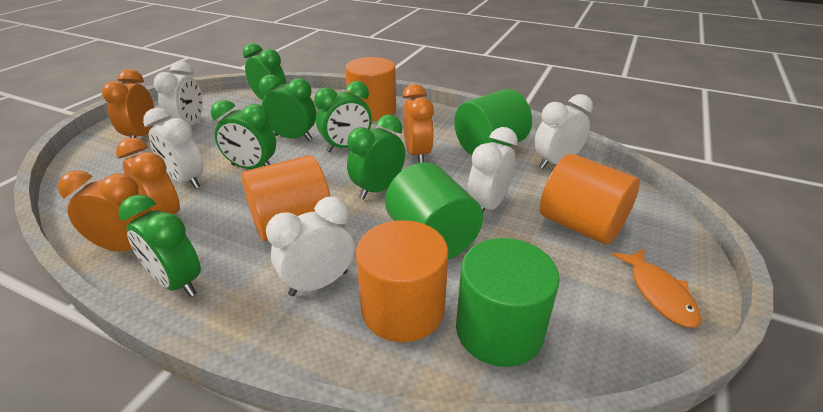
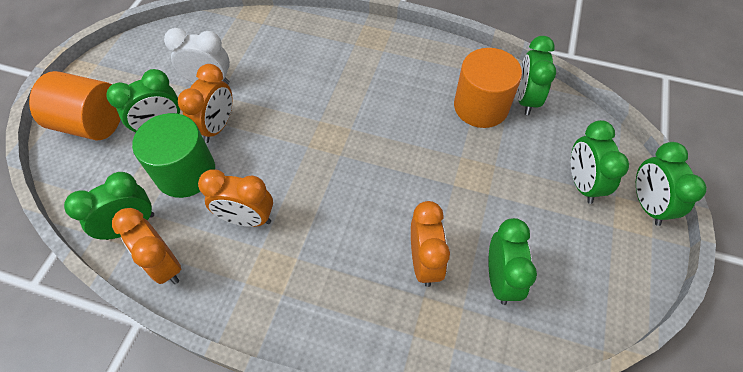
green cylinder: 3 -> 1
orange cylinder: 4 -> 2
orange fish: 1 -> 0
white clock: 5 -> 1

